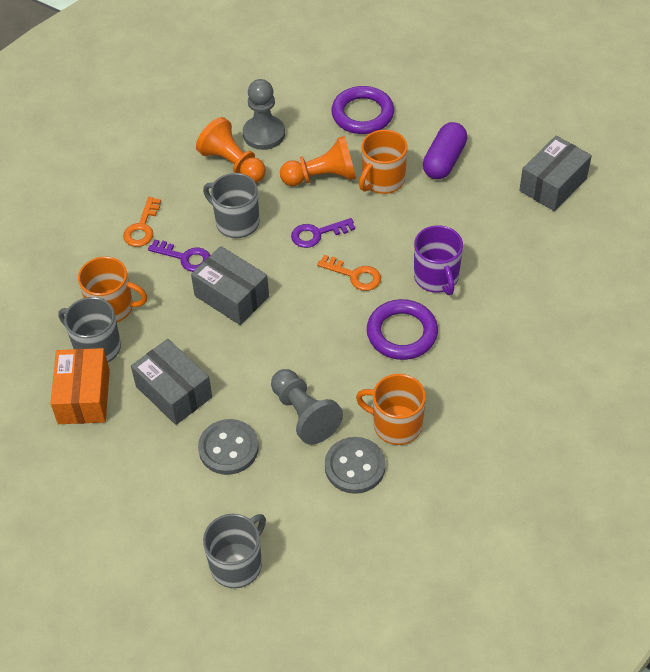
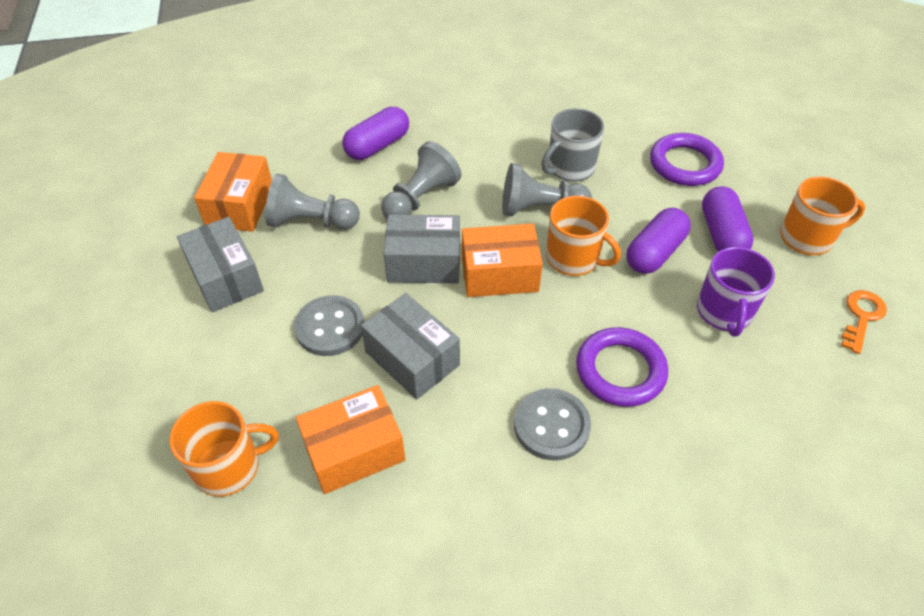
grey mug: 3 -> 1
grey pawn: 2 -> 3
orange box: 1 -> 3
orange key: 2 -> 1
orange pawn: 2 -> 0
purple capsule: 1 -> 3
purple key: 2 -> 0

